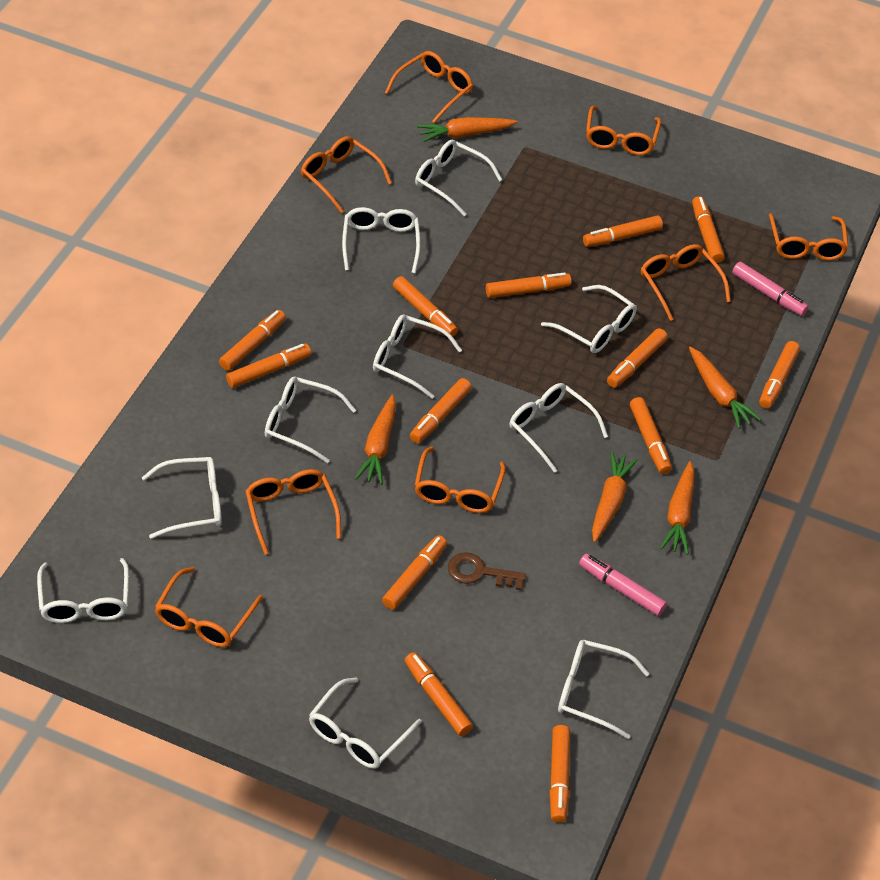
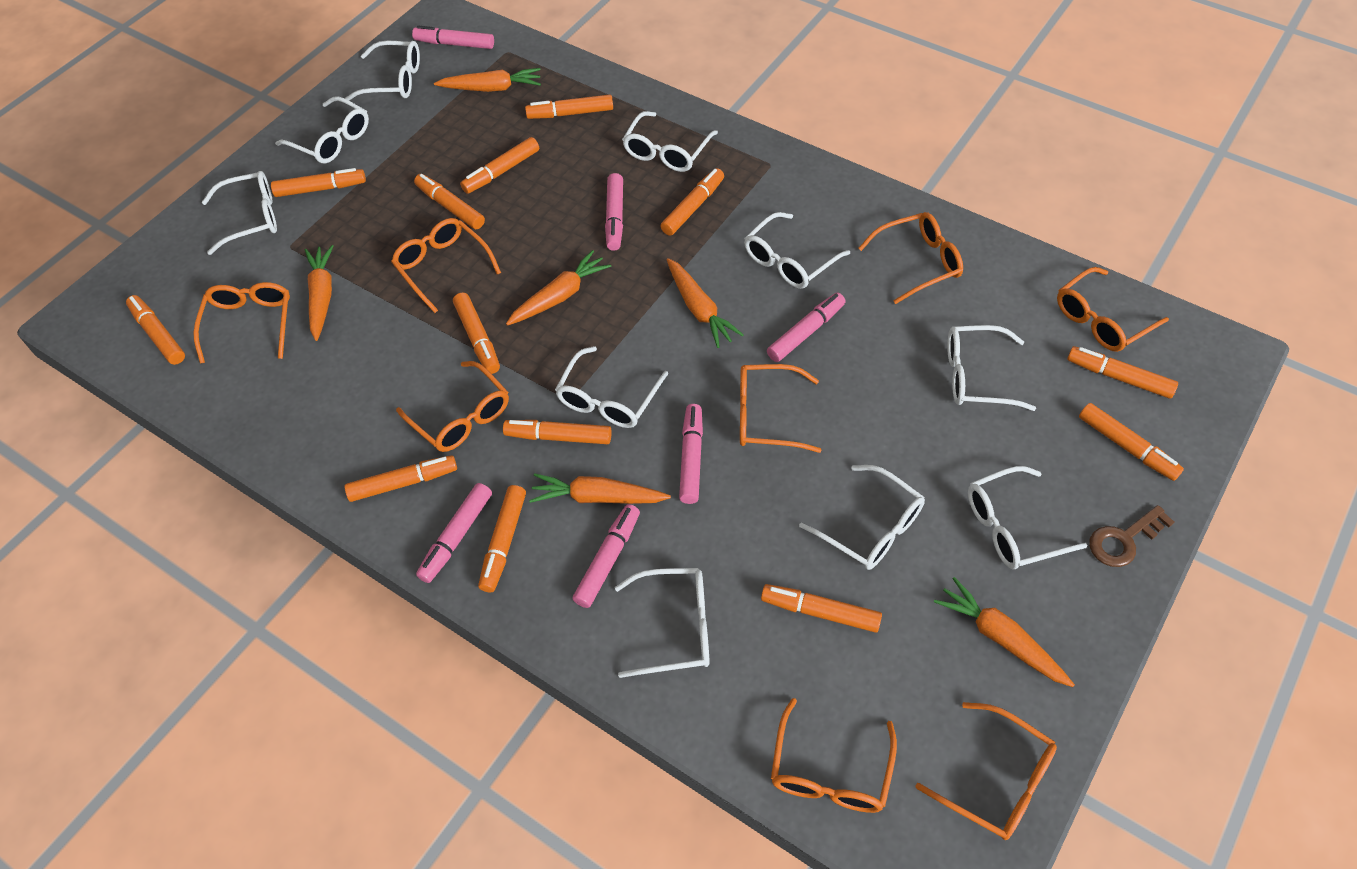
orange carrot: 5 -> 6
pink marker: 2 -> 6

